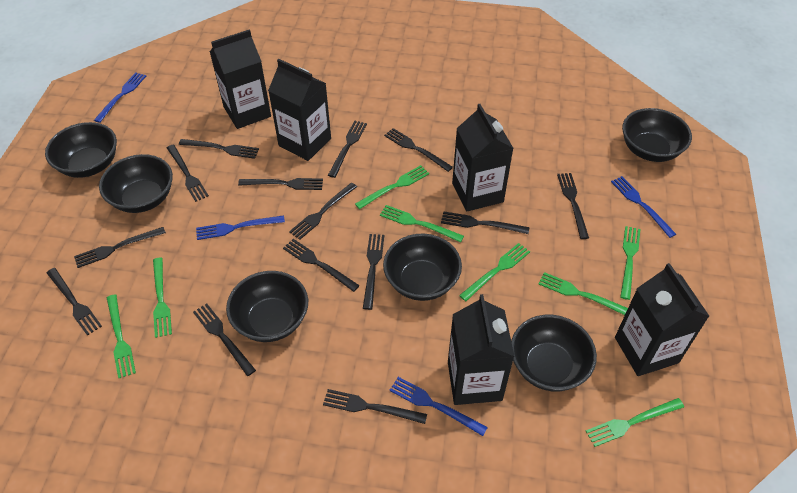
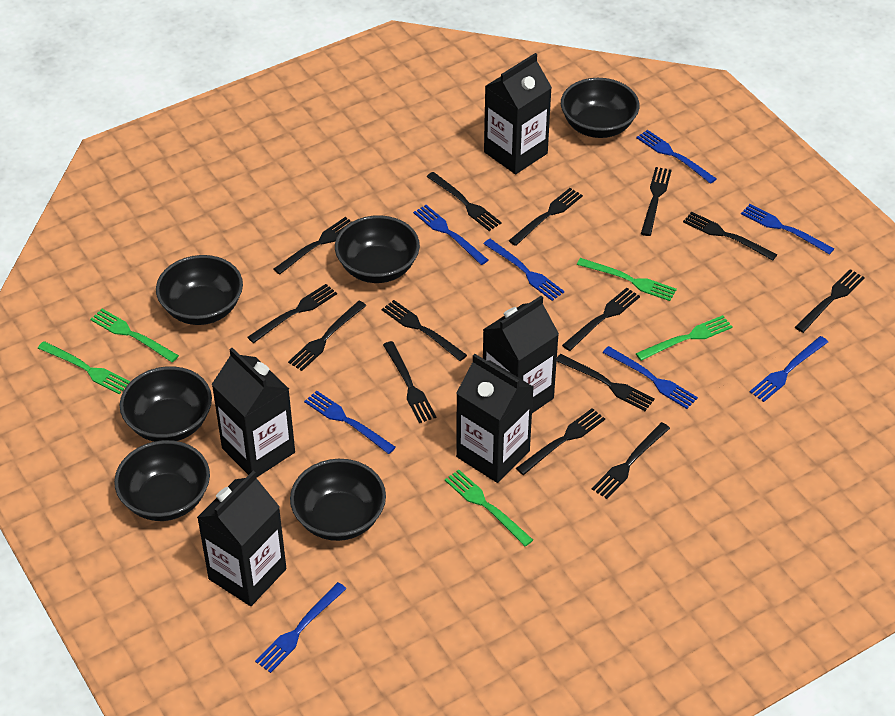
blue fork: 4 -> 8
green fork: 8 -> 5

